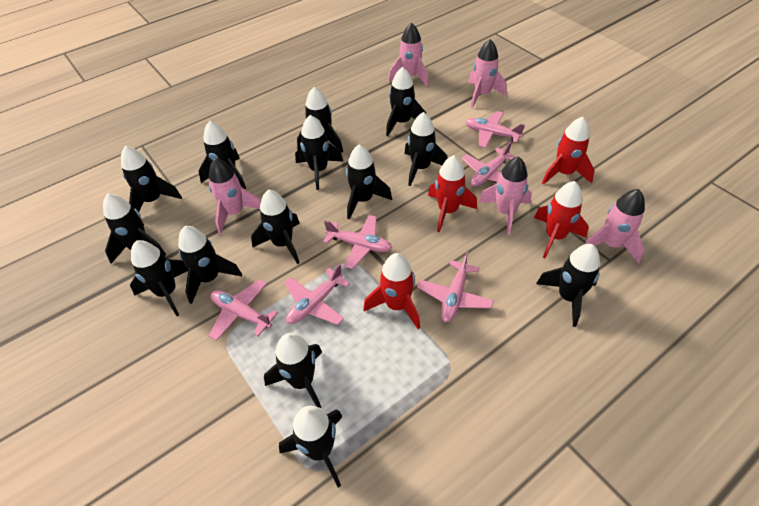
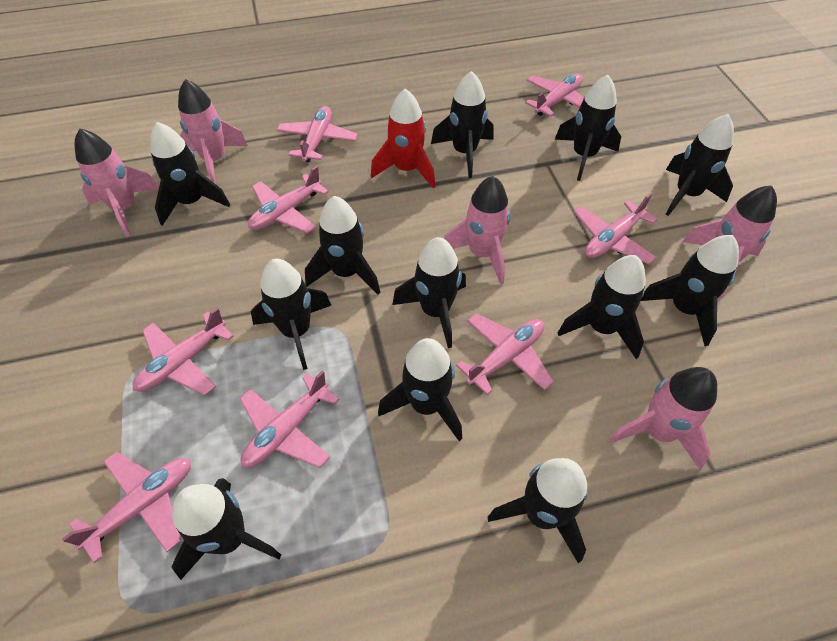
black rocket: 14 -> 12
pink plane: 6 -> 8
red rocket: 4 -> 1

